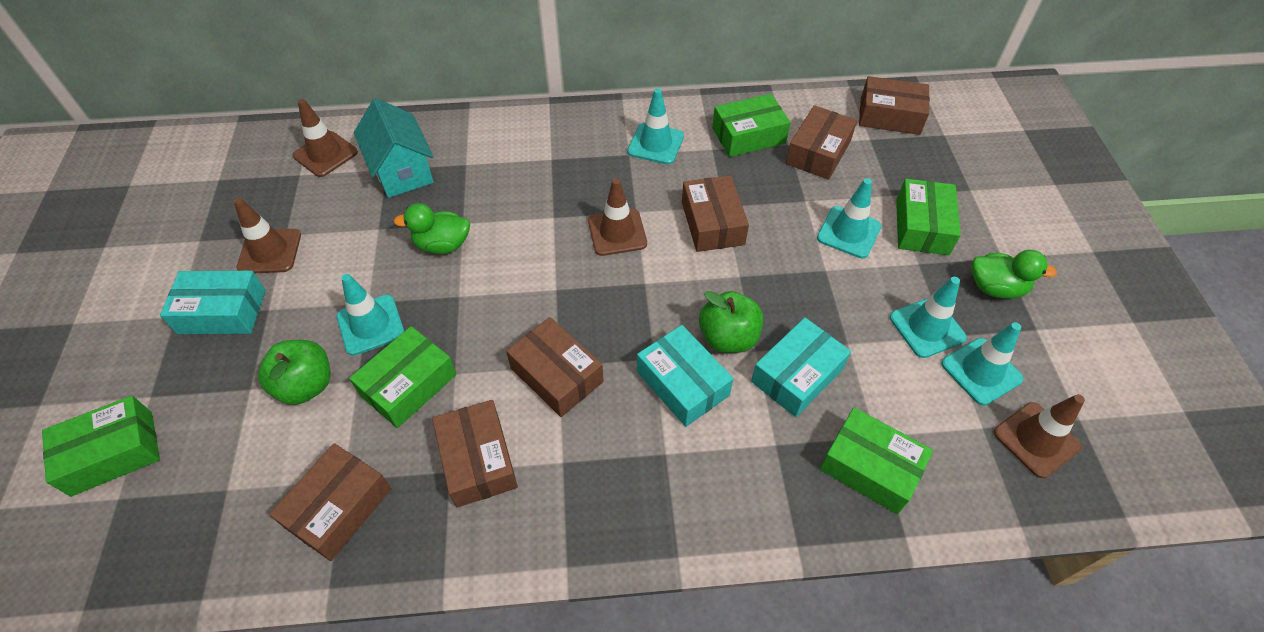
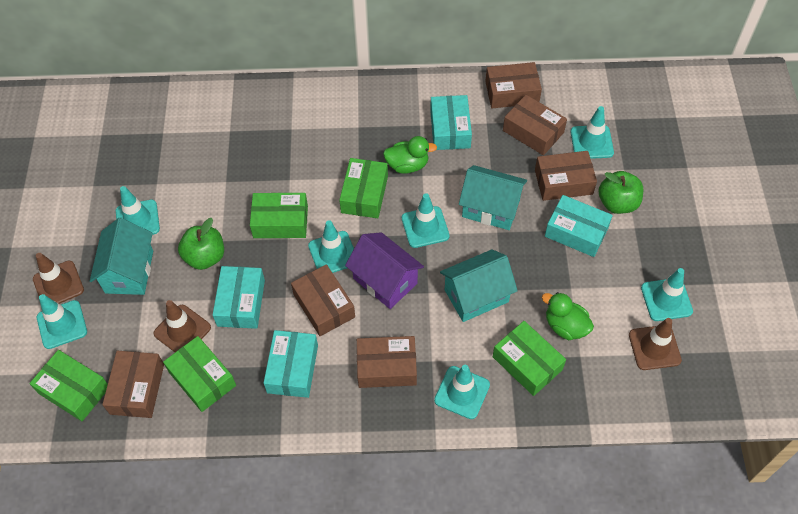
brown traffic cone: 4 -> 3
purple house: 0 -> 1
turquoise box: 3 -> 4
turquoise house: 1 -> 3
turquoise traffic cone: 5 -> 7

